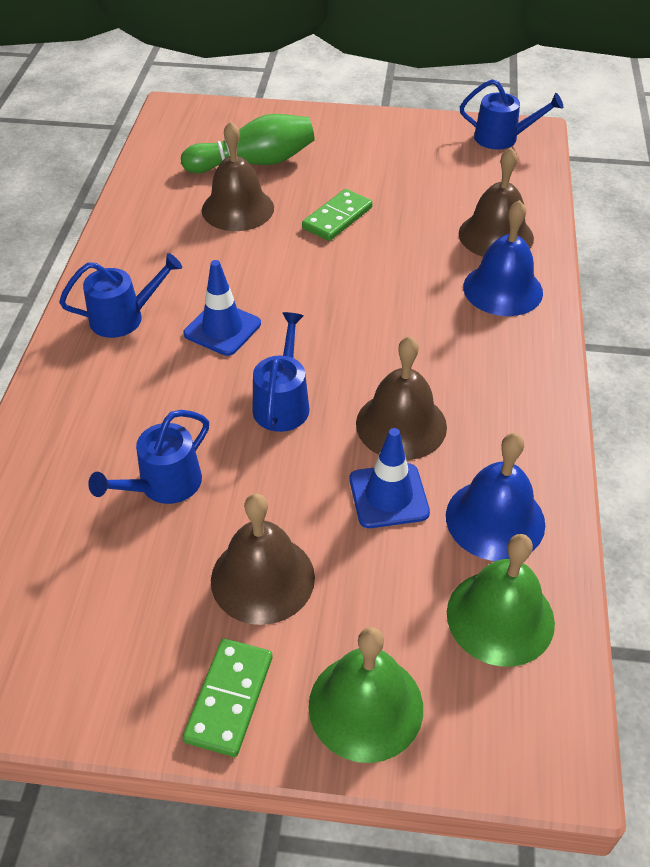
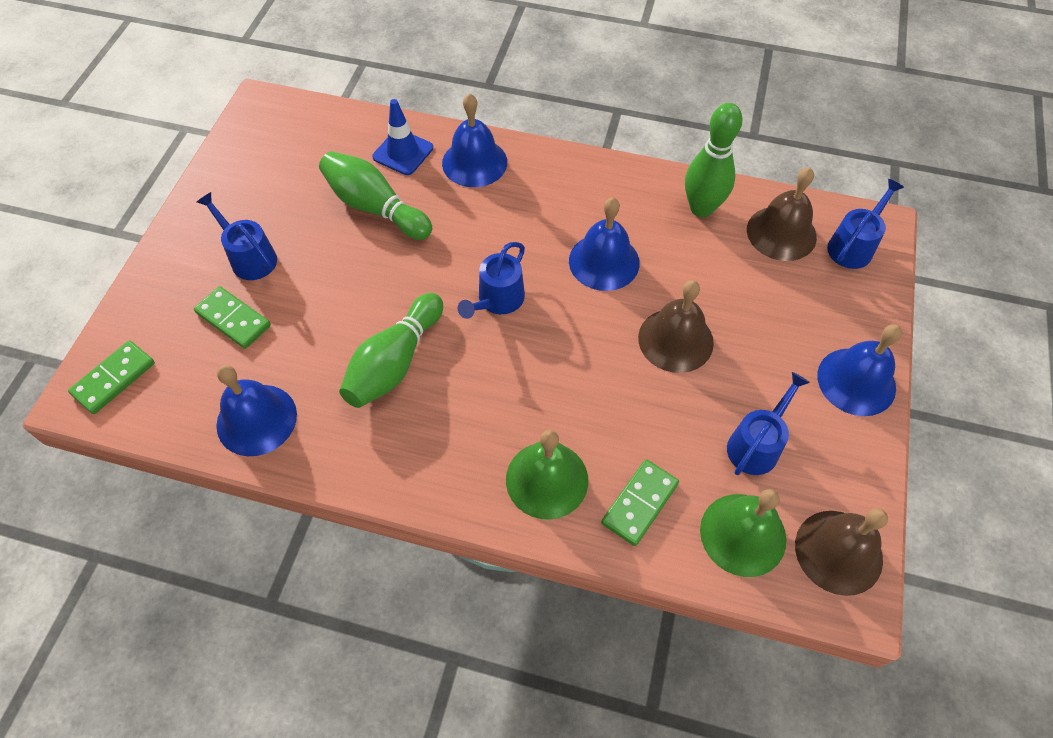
blue bell: 2 -> 4
blue traffic cone: 2 -> 1
brown bell: 4 -> 3
green bowling pin: 1 -> 3
green domino: 2 -> 3

